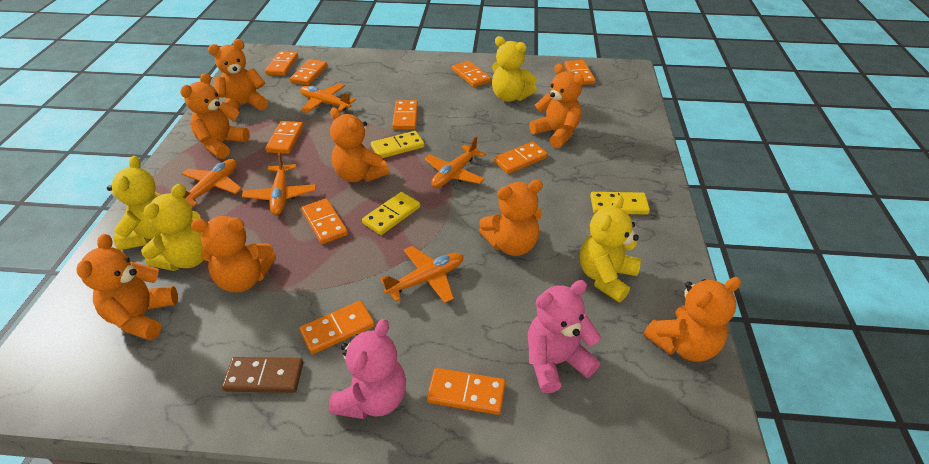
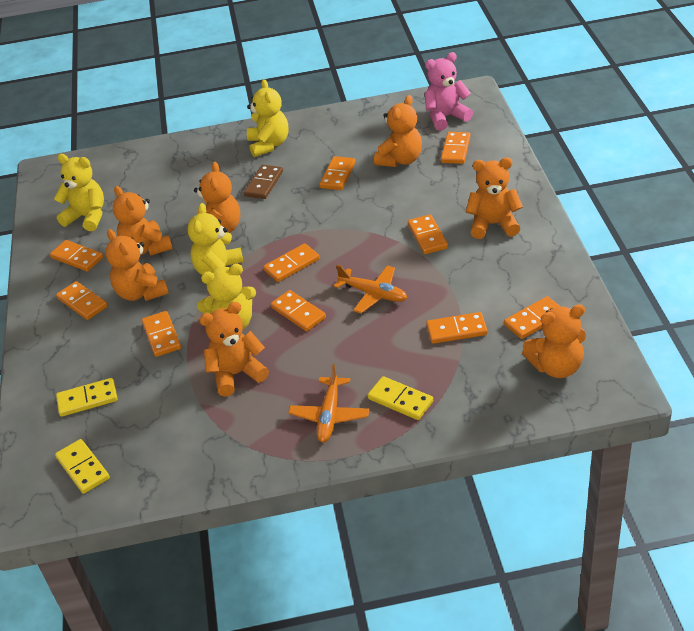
orange plane: 5 -> 2
orange teddy bear: 8 -> 7
pink teddy bear: 2 -> 1

